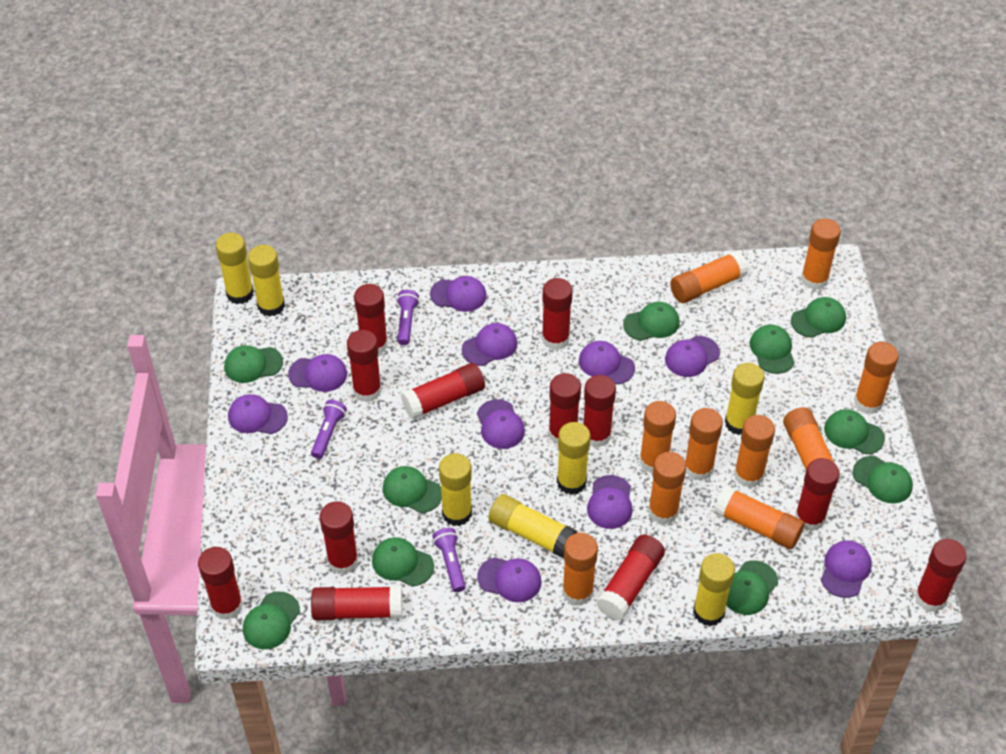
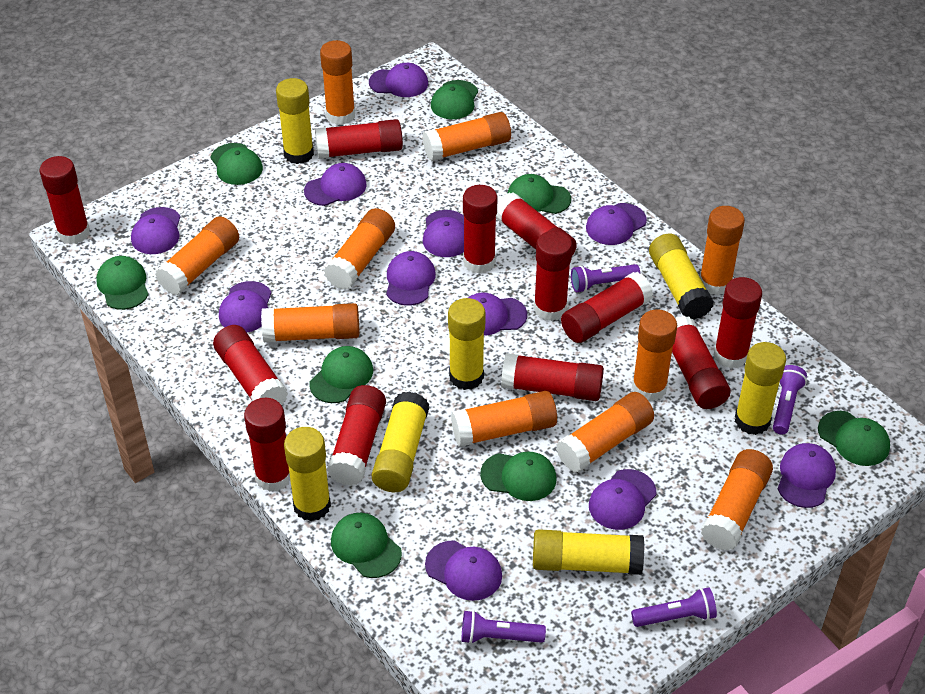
green cap: 10 -> 8
purple cap: 10 -> 11
purple flashlight: 3 -> 4

